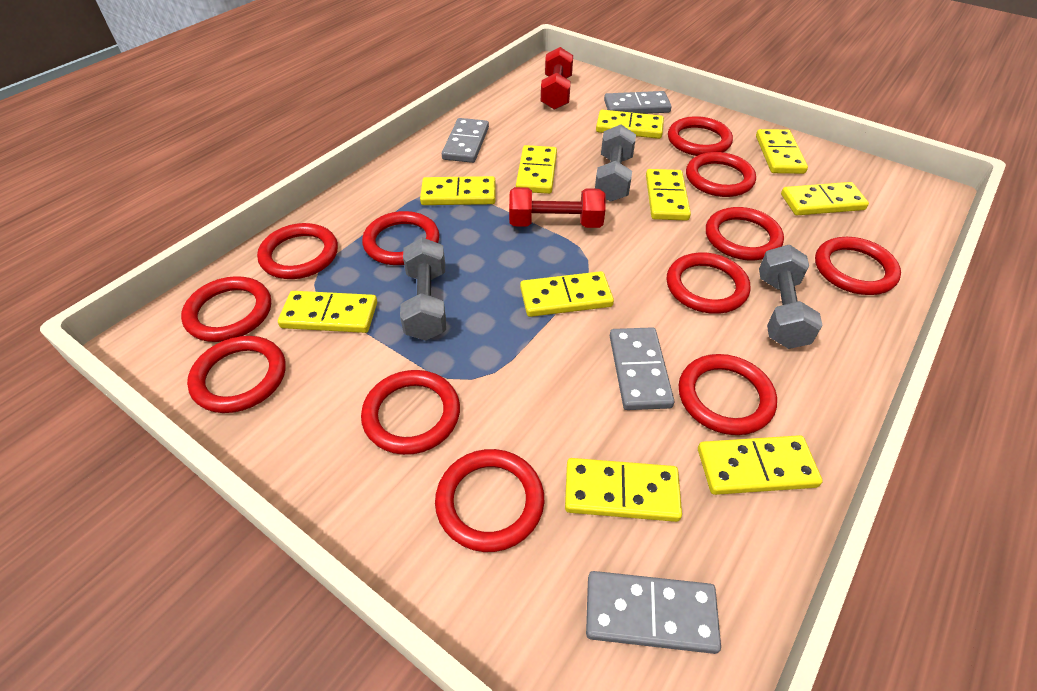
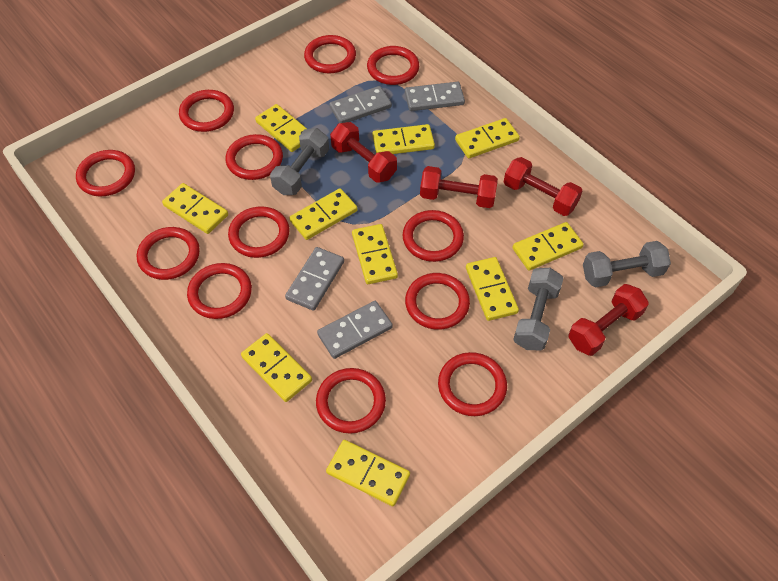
red dumbbell: 2 -> 4

